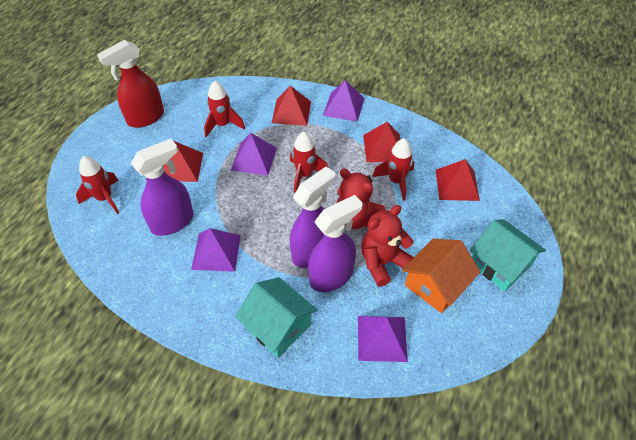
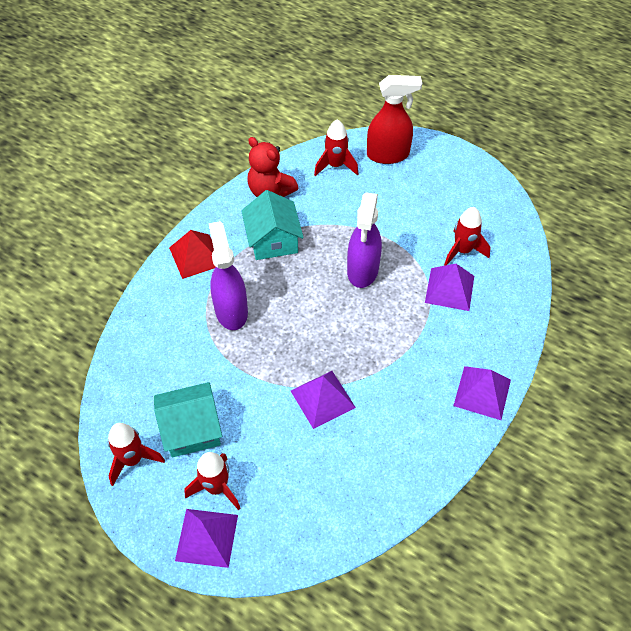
orange house: 1 -> 0
purple spray bottle: 3 -> 2
red pyramid: 4 -> 1
red teddy bear: 2 -> 1

